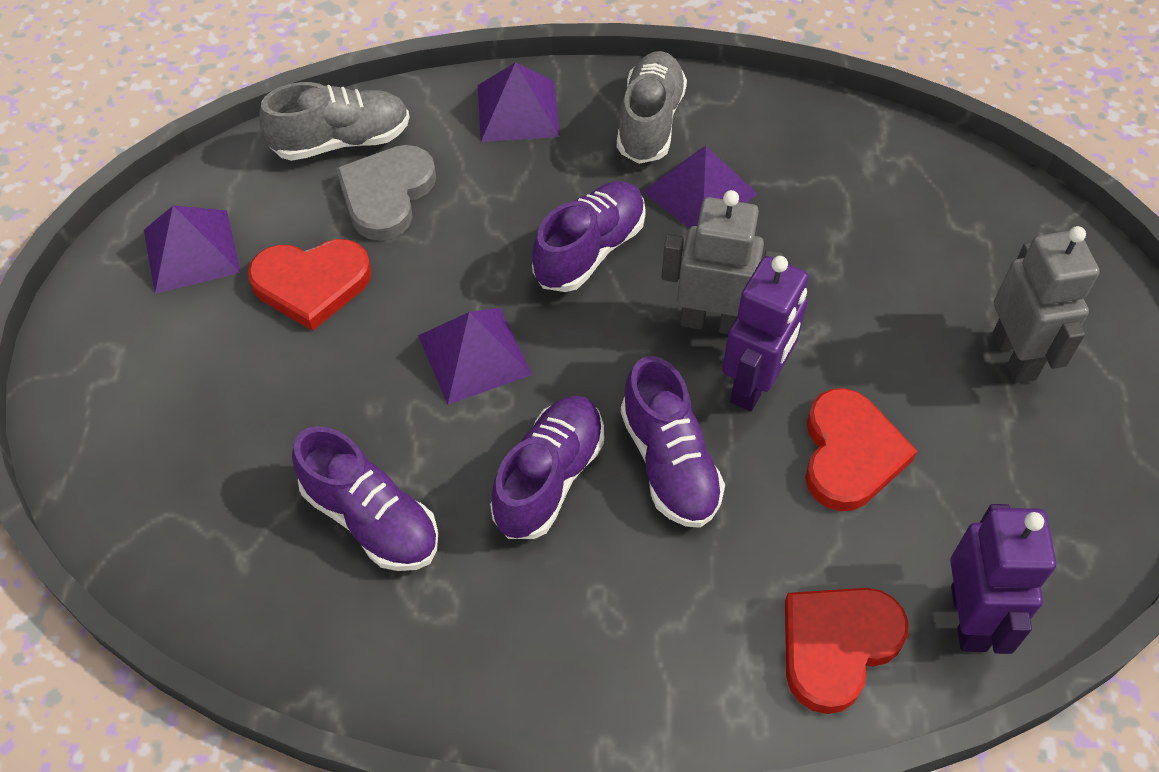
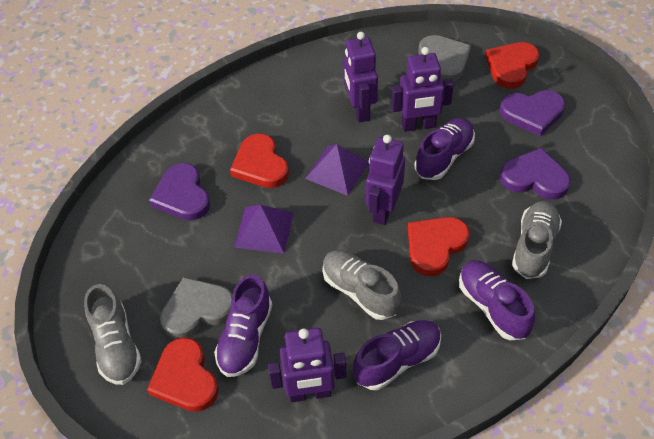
grey heart: 1 -> 2
grey robot: 2 -> 0
grey shoe: 2 -> 3
purple heart: 0 -> 3
purple pyramid: 4 -> 2
purple robot: 2 -> 4
red heart: 3 -> 4

